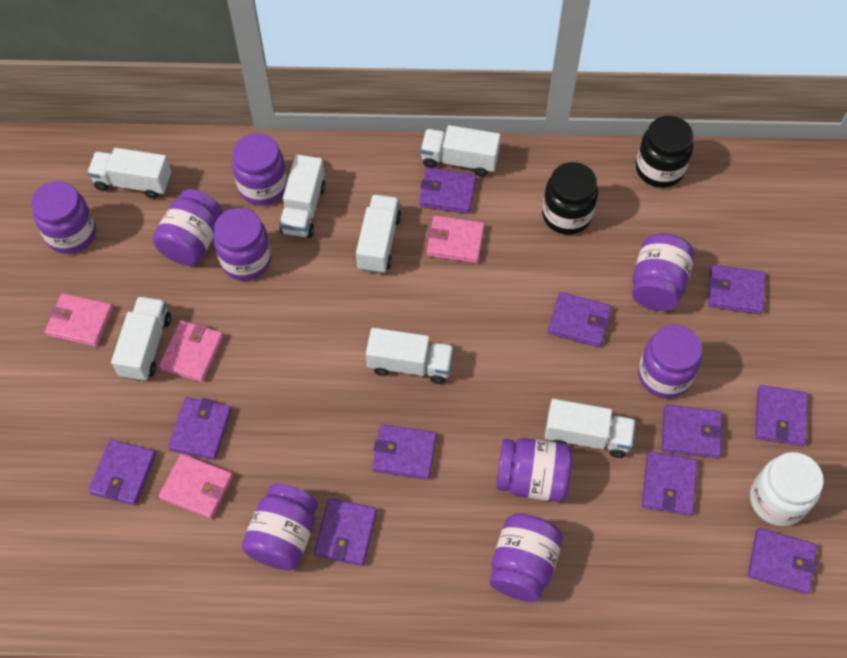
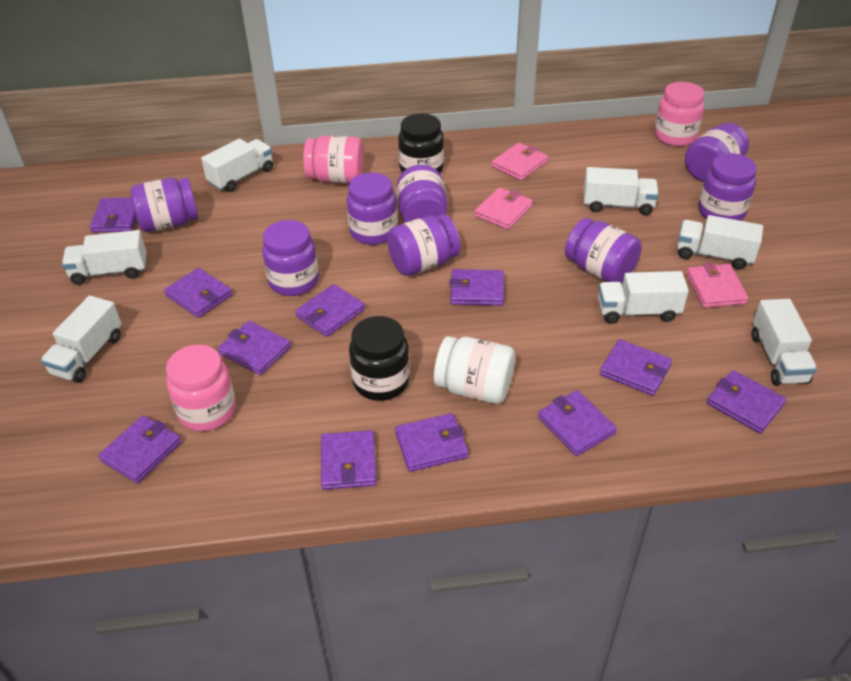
pink jar: 0 -> 3
pink wallet: 4 -> 3
purple jar: 9 -> 8

